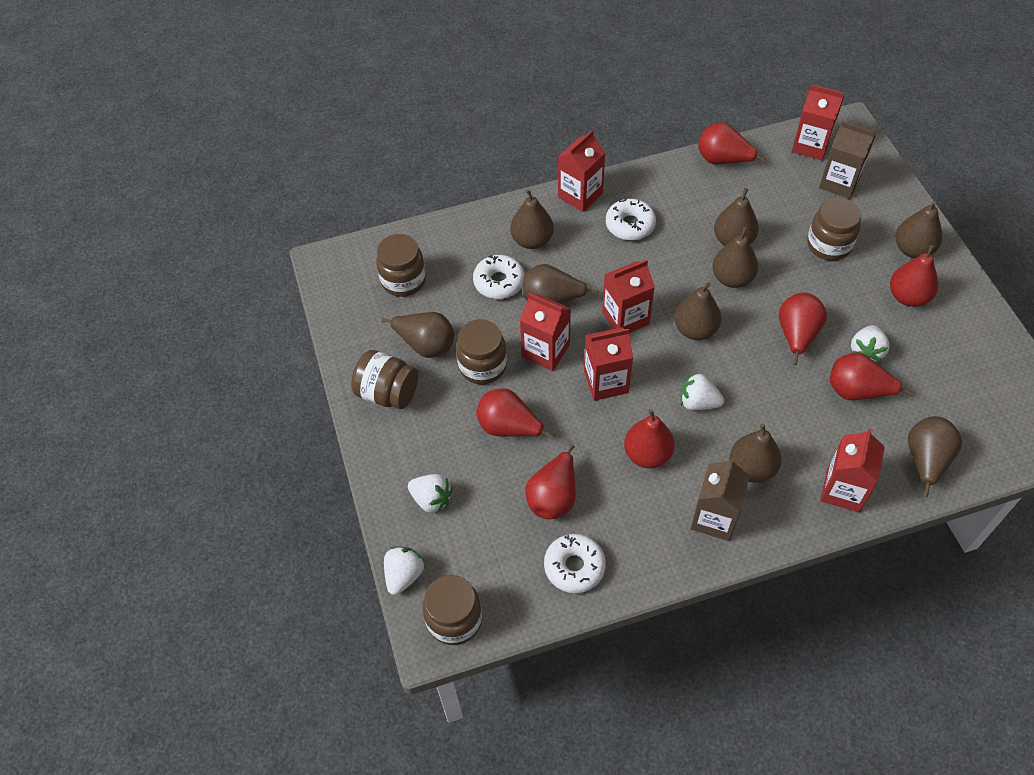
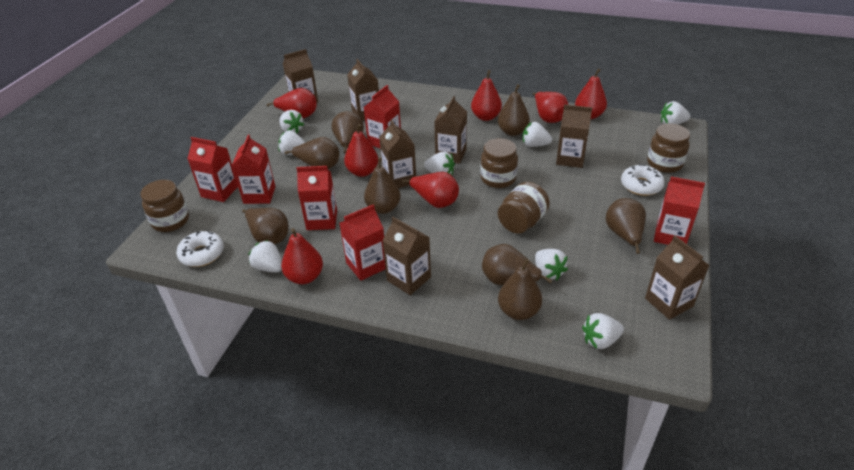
brown carton: 2 -> 7
brown jar: 5 -> 4
brown pear: 9 -> 8
white donut: 3 -> 2
white strawberry: 4 -> 8

